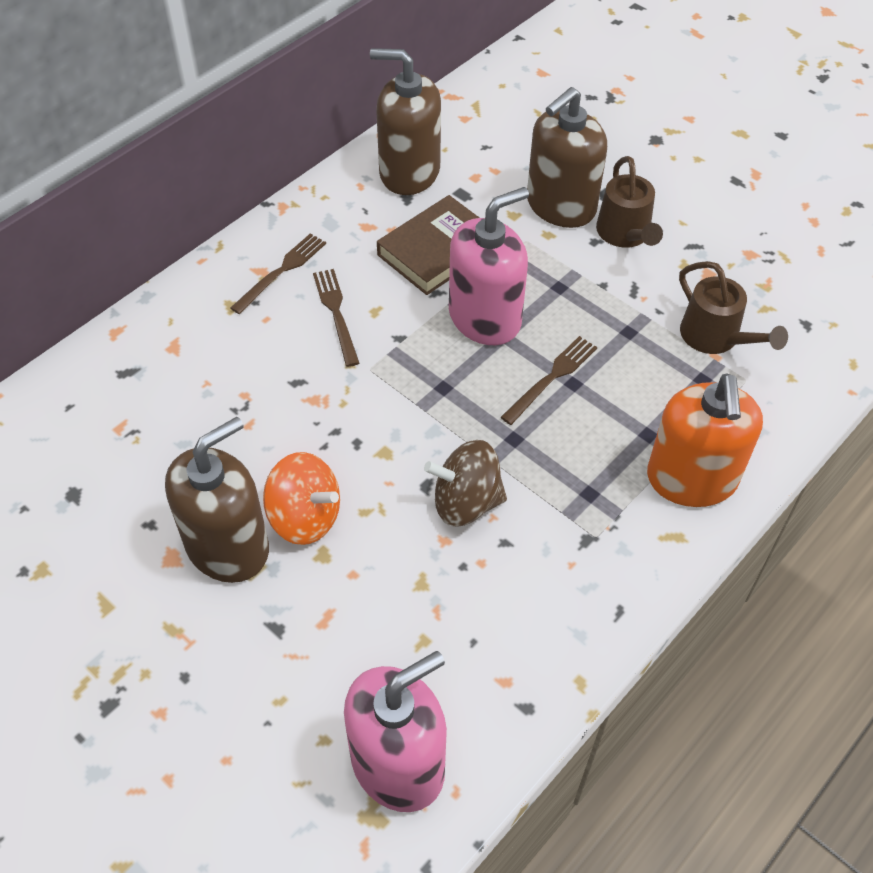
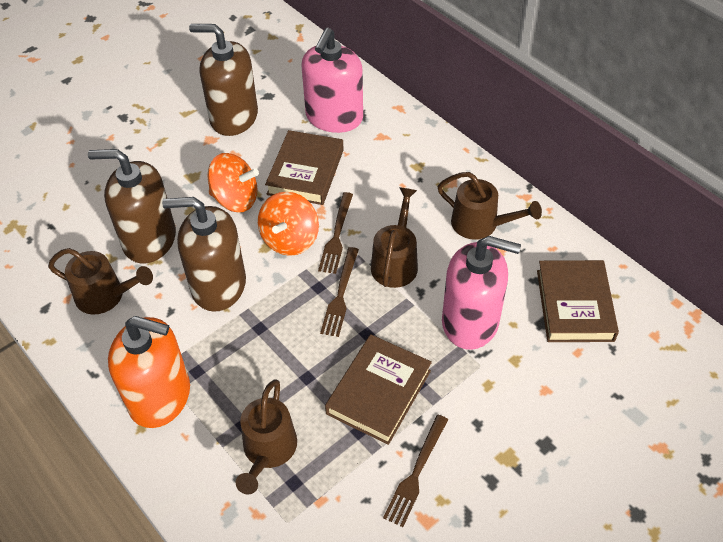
brown book: 1 -> 3
brown spinning top: 1 -> 0
brown watering can: 2 -> 4
orange spinning top: 1 -> 2

